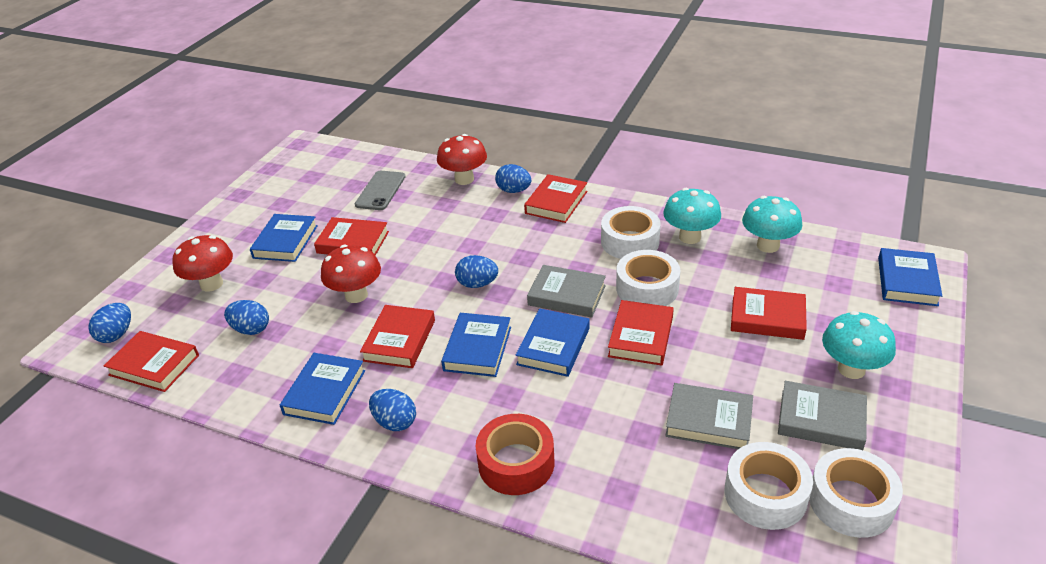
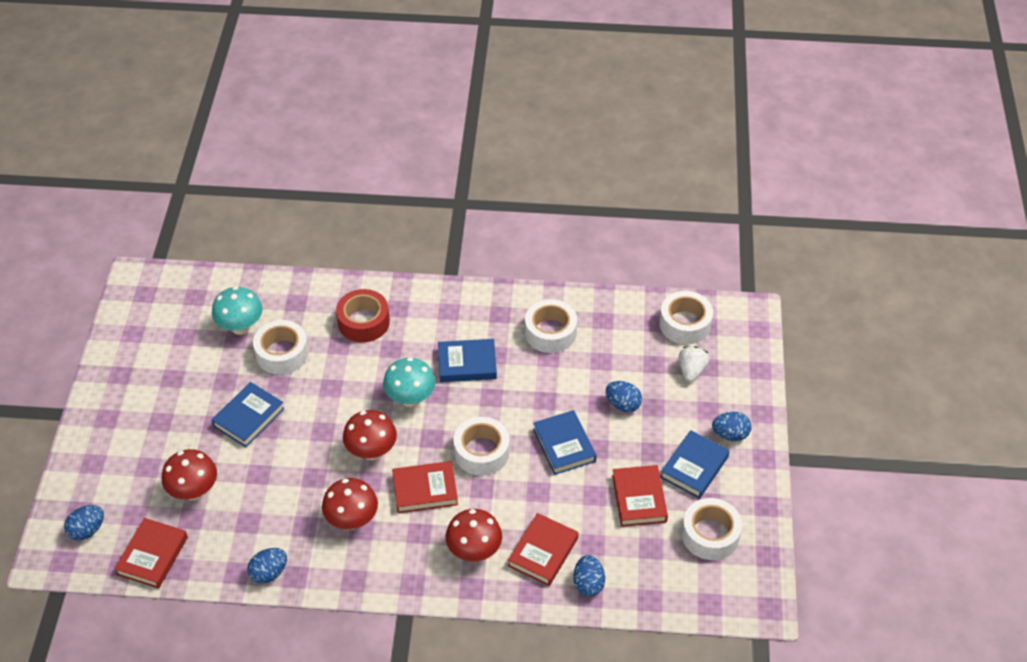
blue book: 5 -> 4
grey book: 3 -> 0
grey phone: 1 -> 0
red book: 6 -> 4
red mushroom: 3 -> 4
turquoise mushroom: 3 -> 2
white strawberry: 0 -> 1
white tape: 4 -> 5

